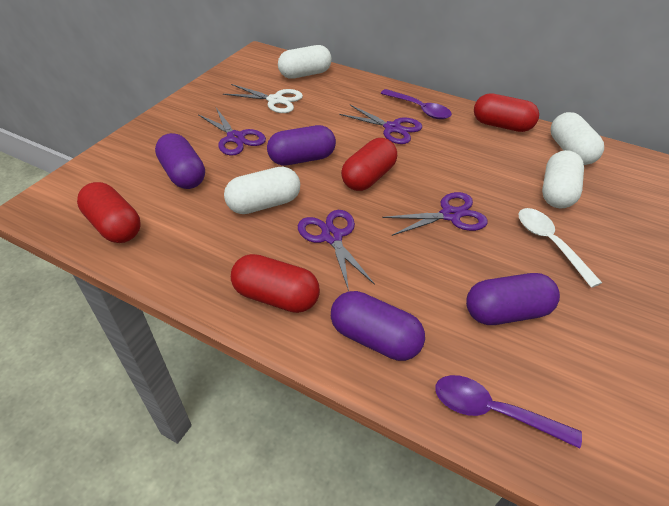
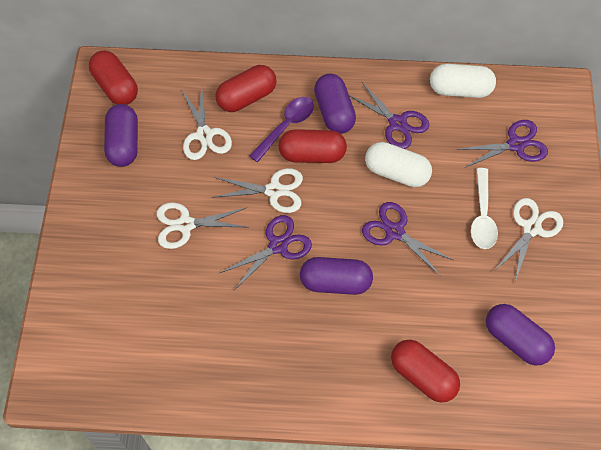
purple spoon: 2 -> 1
white capsule: 4 -> 2
white scissors: 1 -> 4

